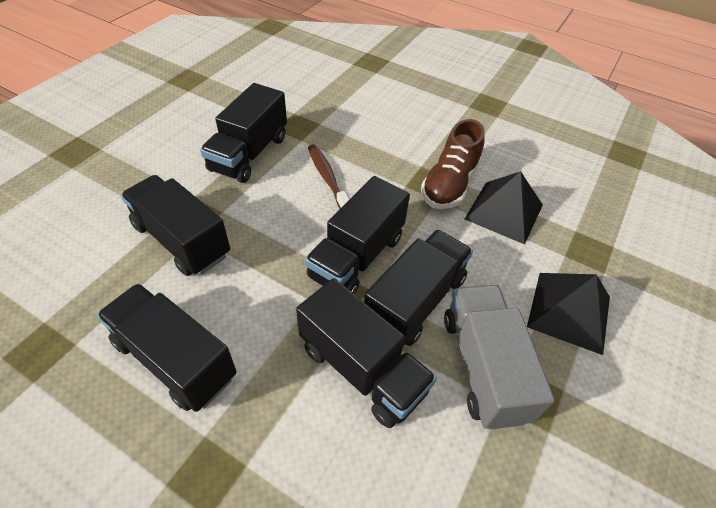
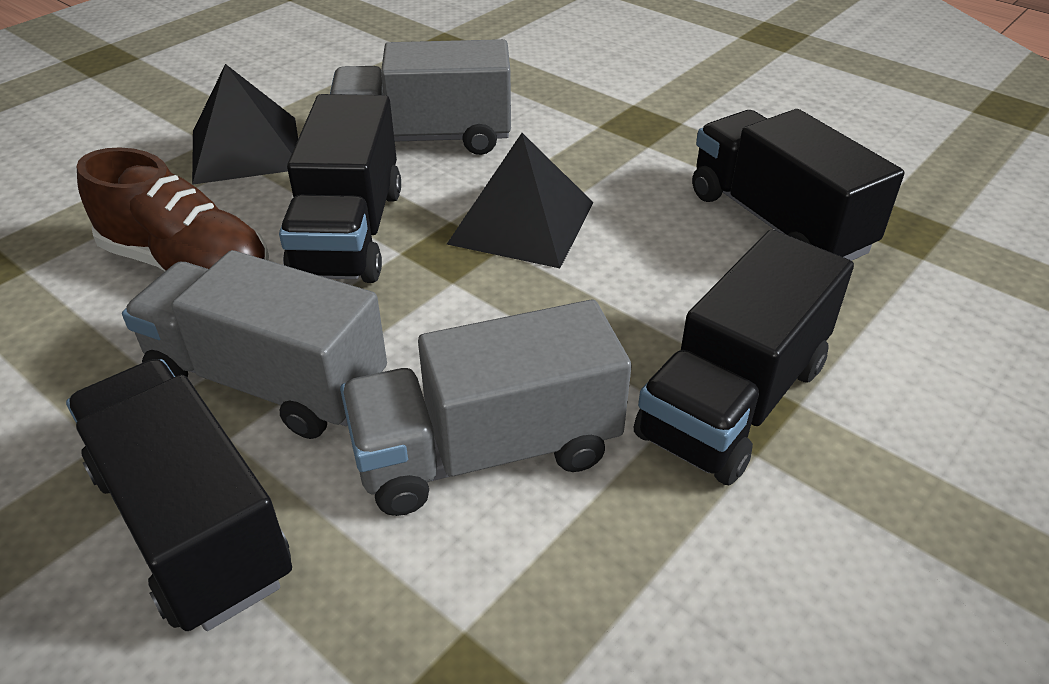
black truck: 6 -> 4
brown toothbrush: 1 -> 0
grey truck: 1 -> 3

